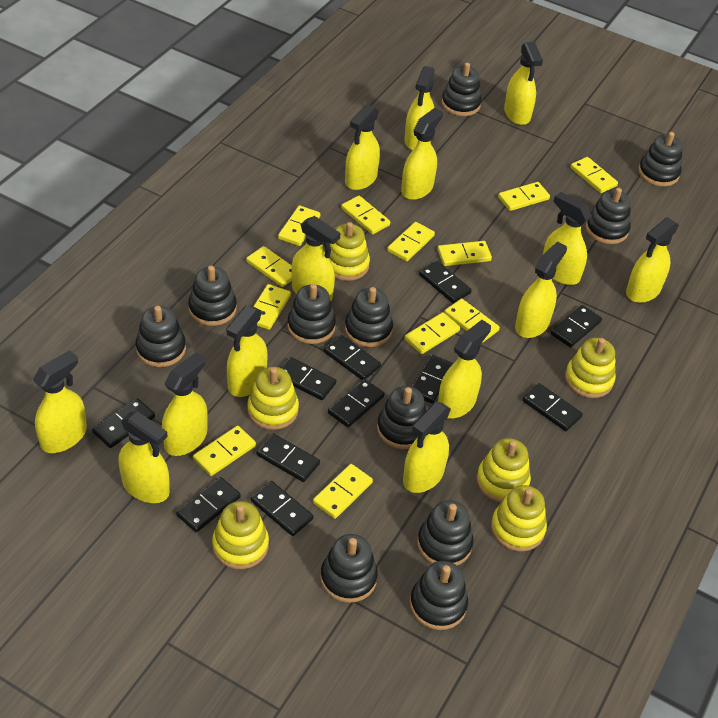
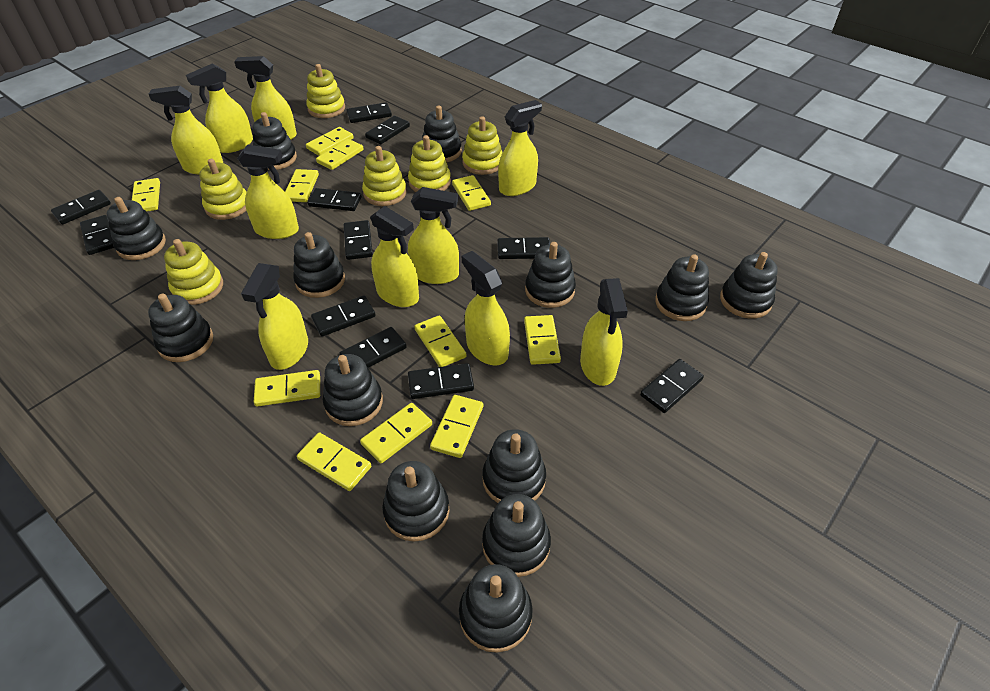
black stacking toy: 11 -> 13
yellow domino: 12 -> 11
yellow spray bottle: 14 -> 10

